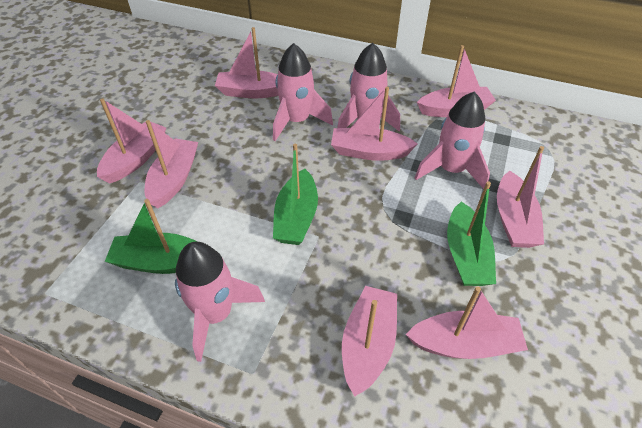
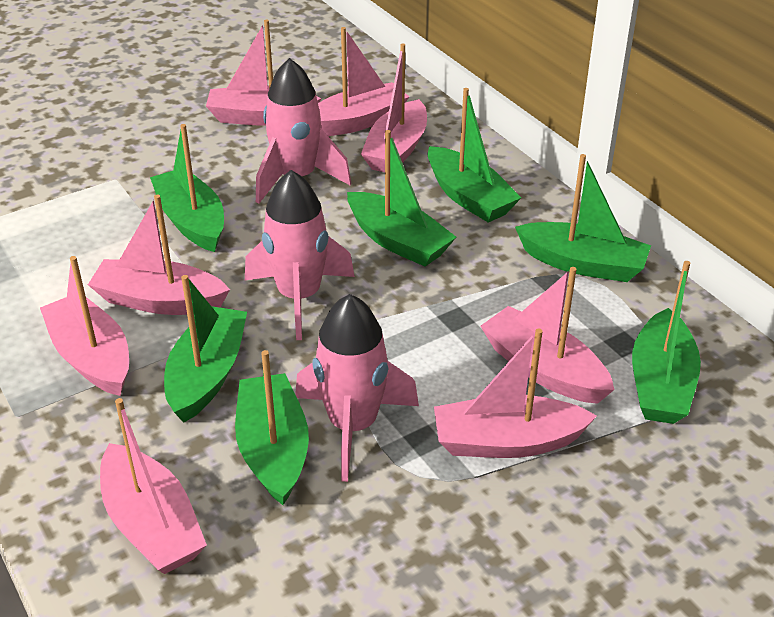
green boat: 3 -> 7
pink rocket: 4 -> 3

